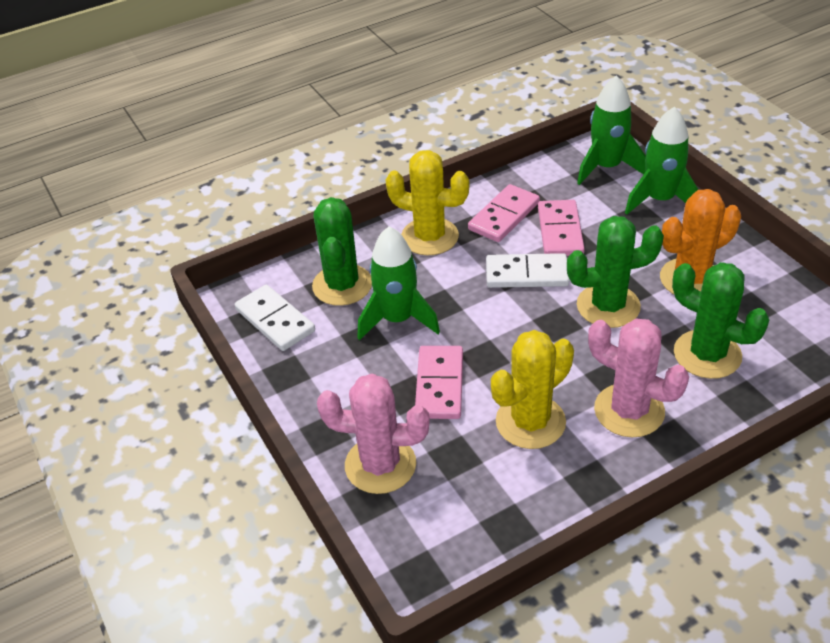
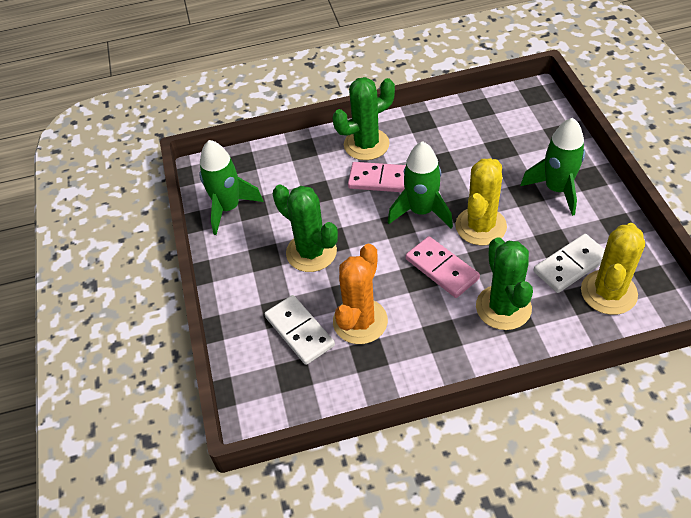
pink cactus: 2 -> 0
pink domino: 3 -> 2

